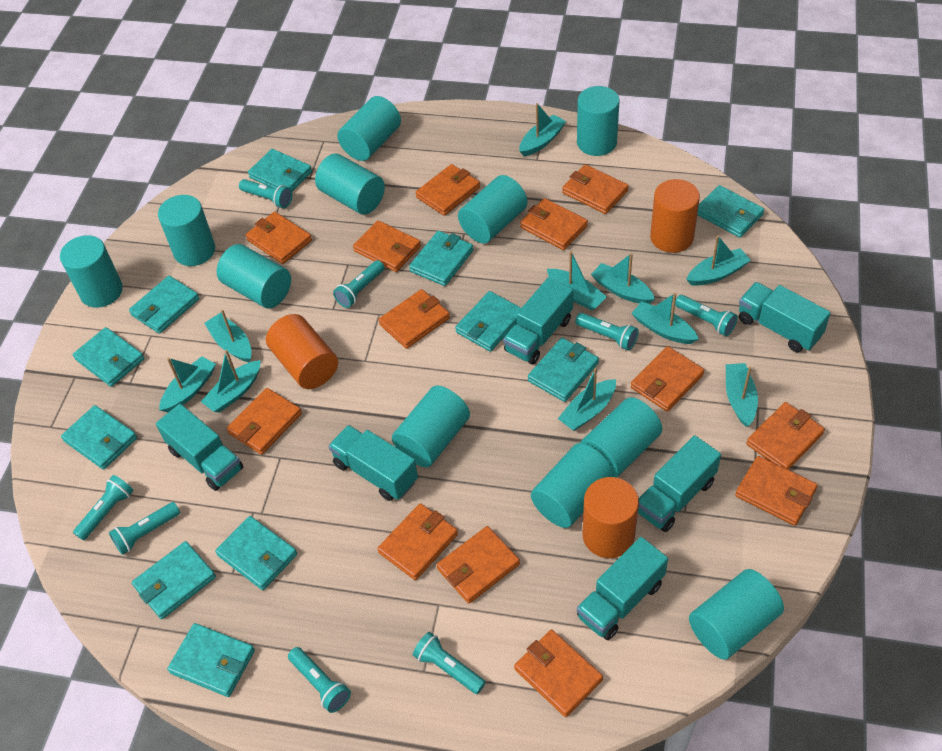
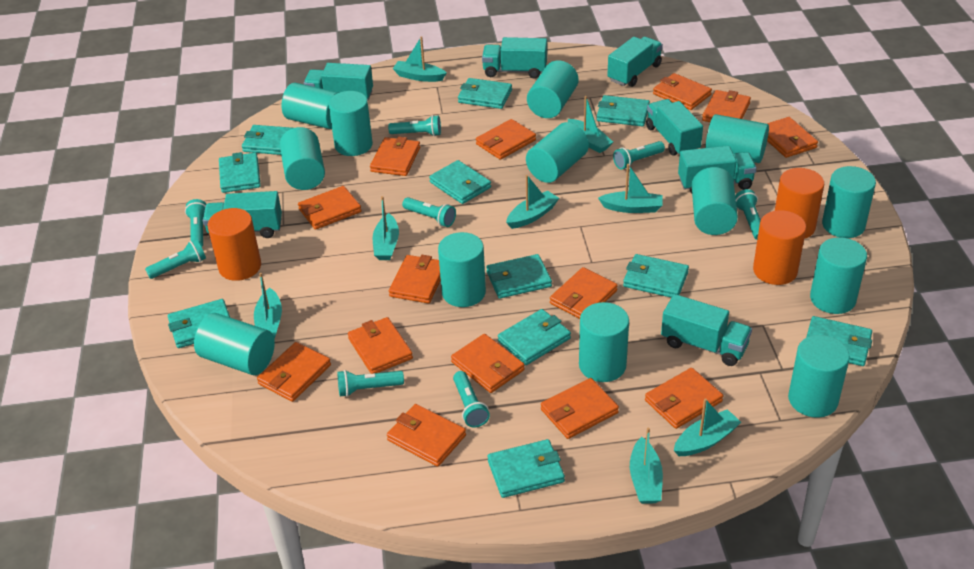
orange wallet: 13 -> 14
turquoise boat: 10 -> 8
turquoise cylinder: 11 -> 13
turquoise truck: 6 -> 7

